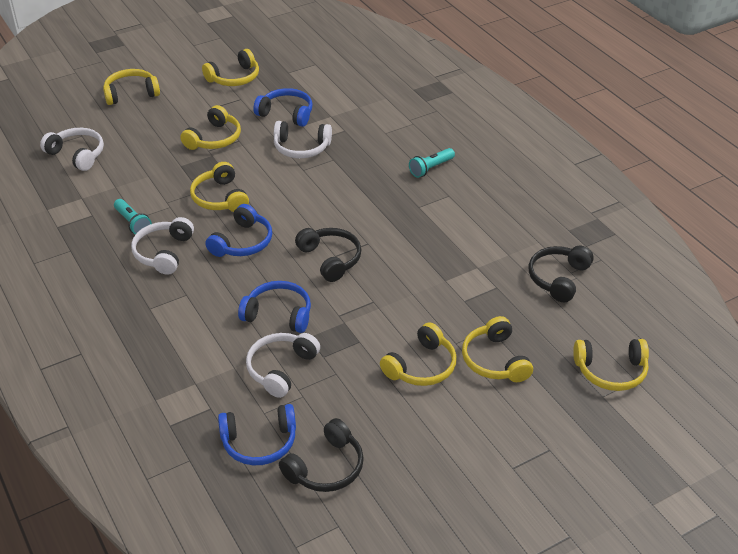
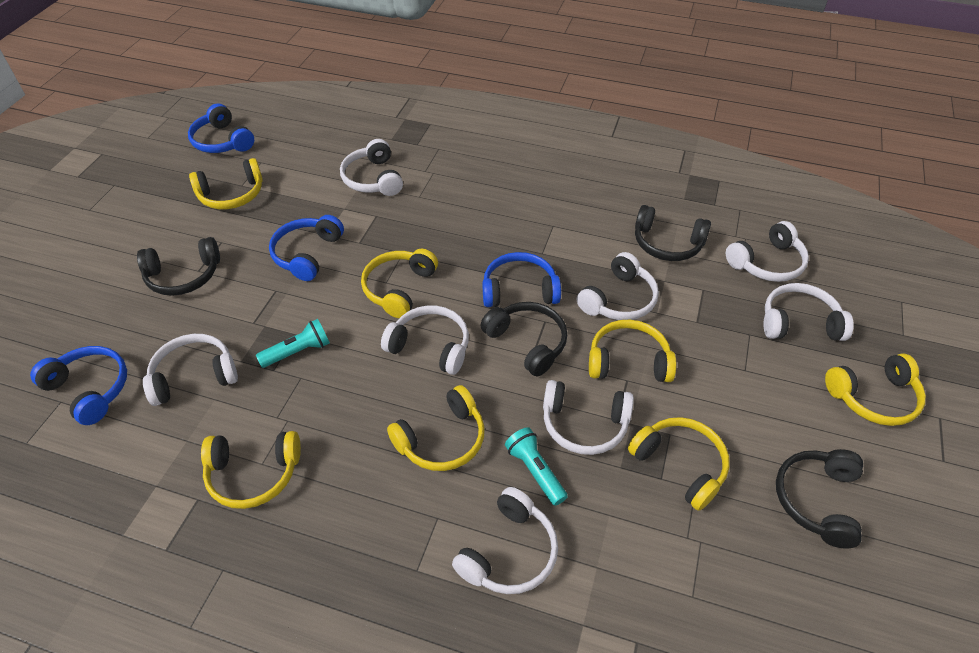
black headphones: 3 -> 4
white headphones: 4 -> 8

